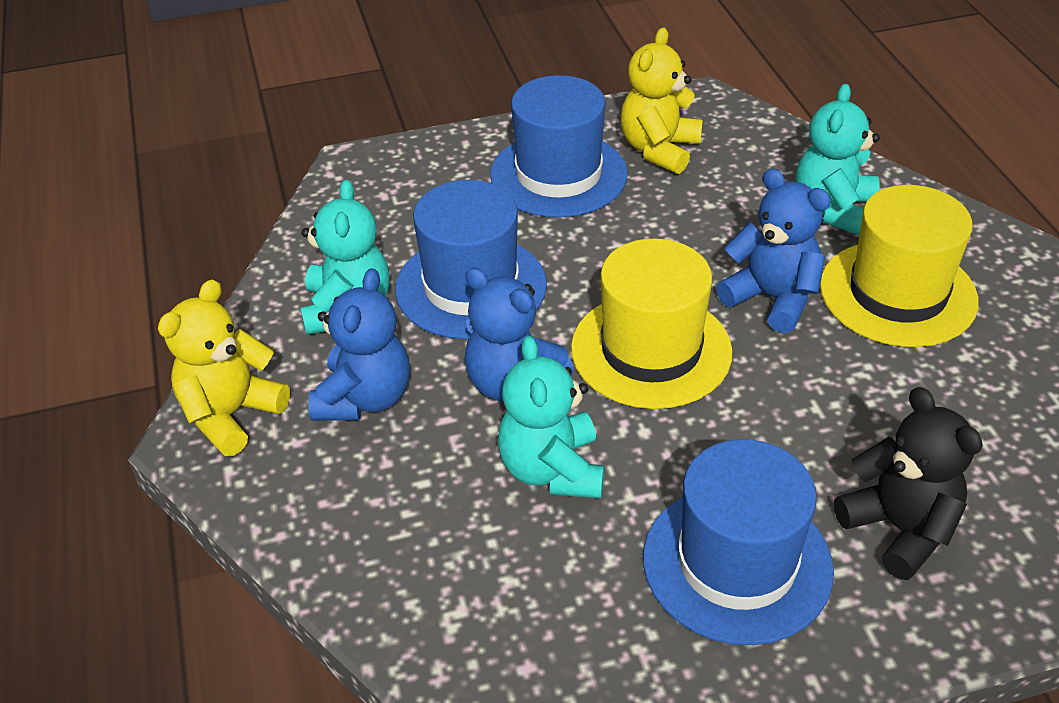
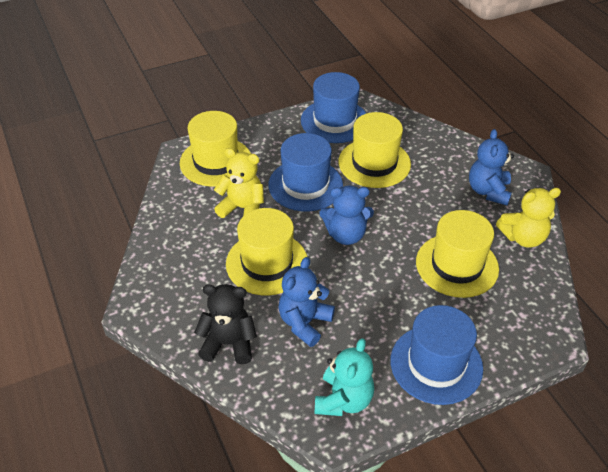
turquoise teddy bear: 3 -> 1
yellow hat: 2 -> 4

